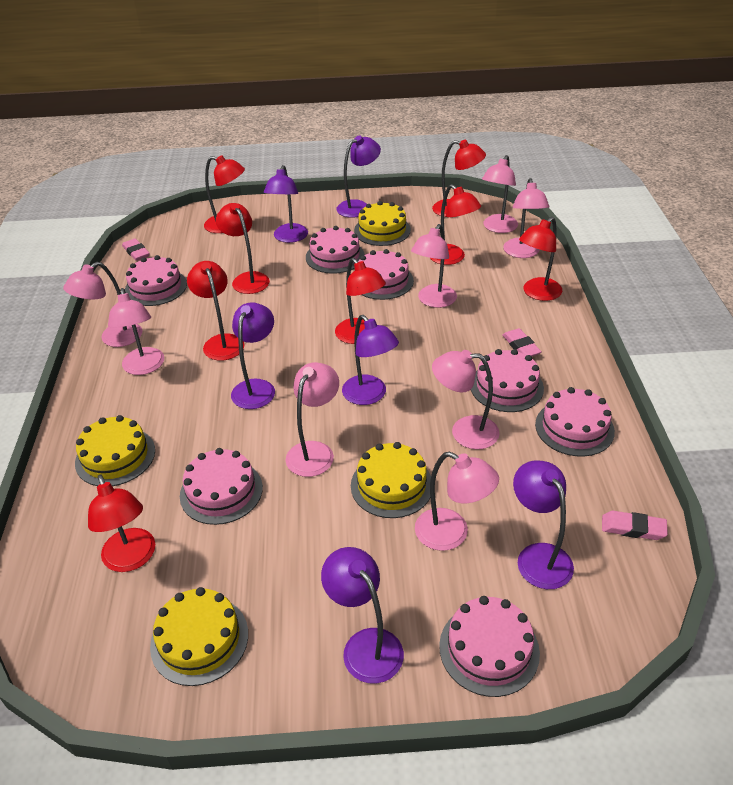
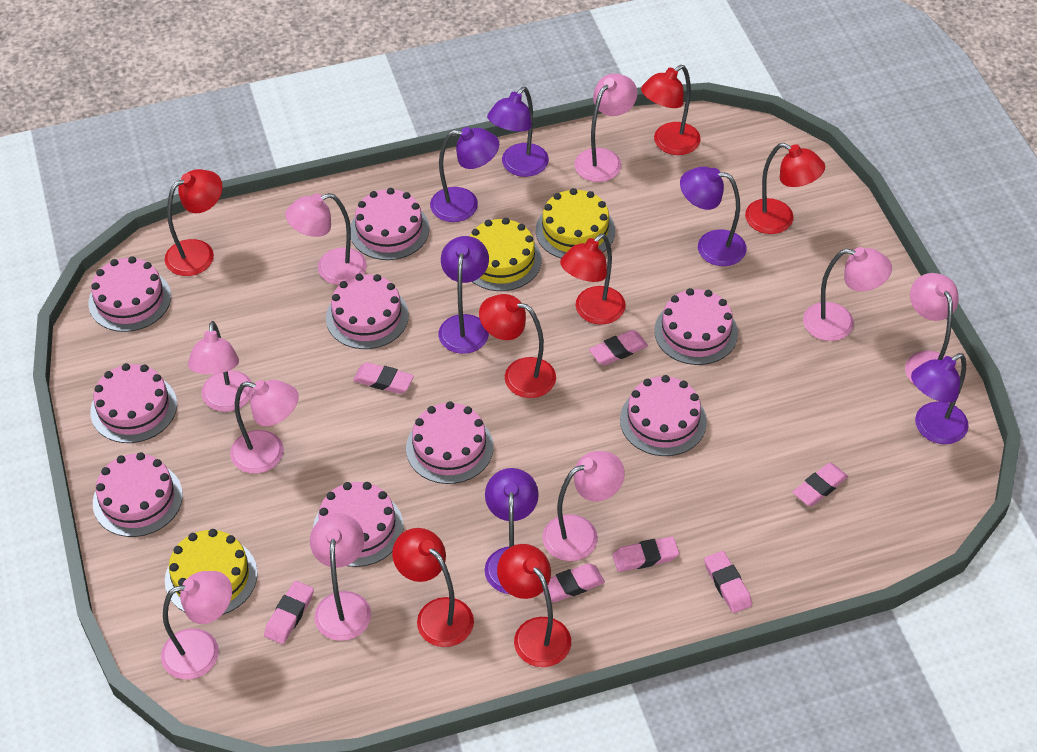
pink cake: 7 -> 9
pink eraser: 3 -> 7
pink lamp: 8 -> 9
red lamp: 8 -> 7
yellow cake: 4 -> 3

